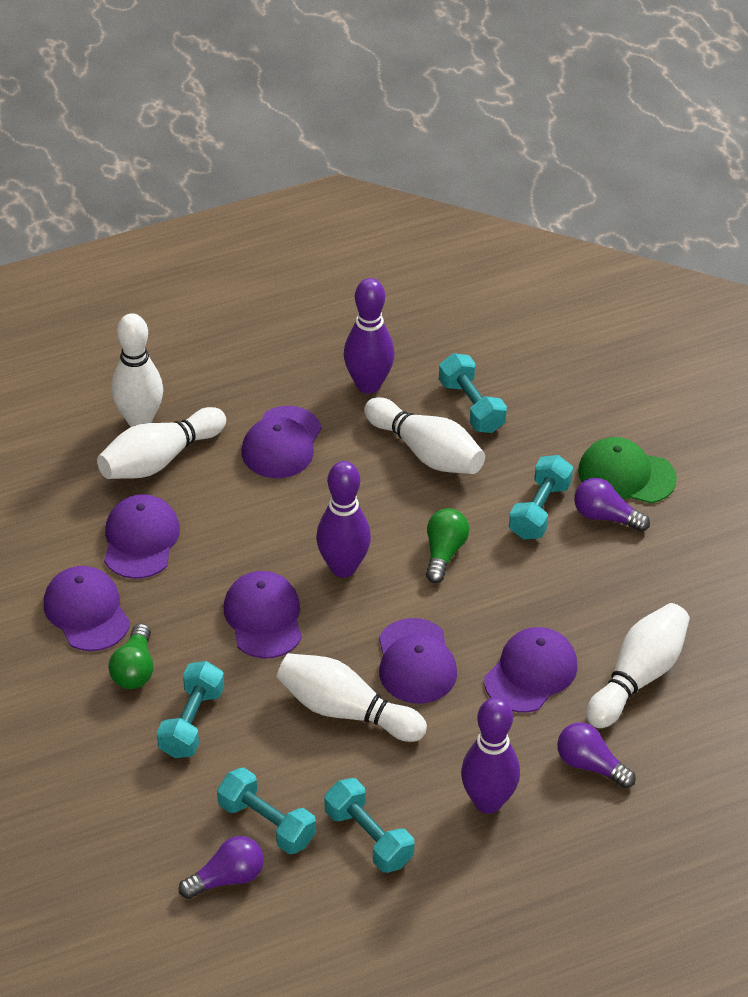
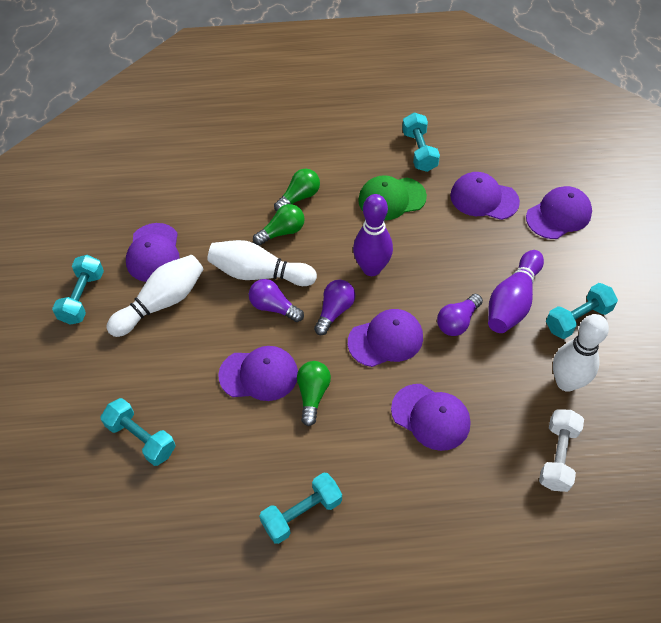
green light bulb: 2 -> 3
purple bowling pin: 3 -> 2
white bowling pin: 5 -> 3
white dumbbell: 0 -> 1

